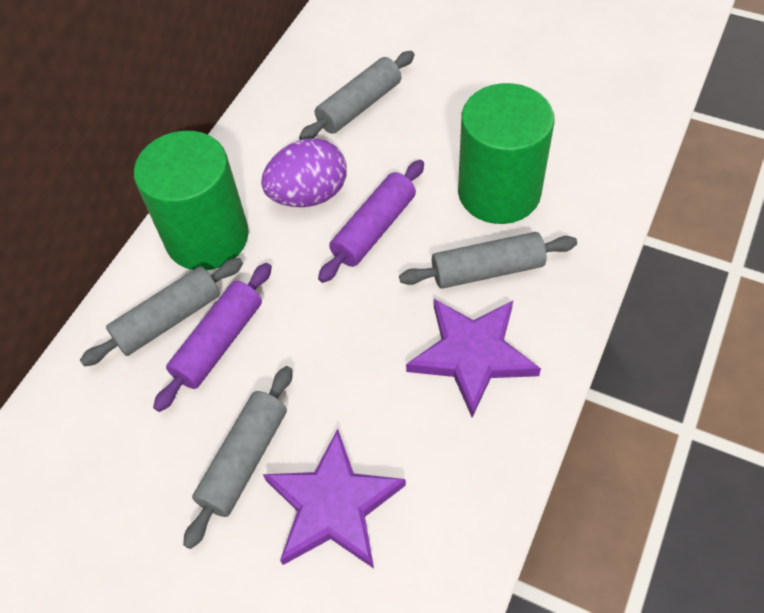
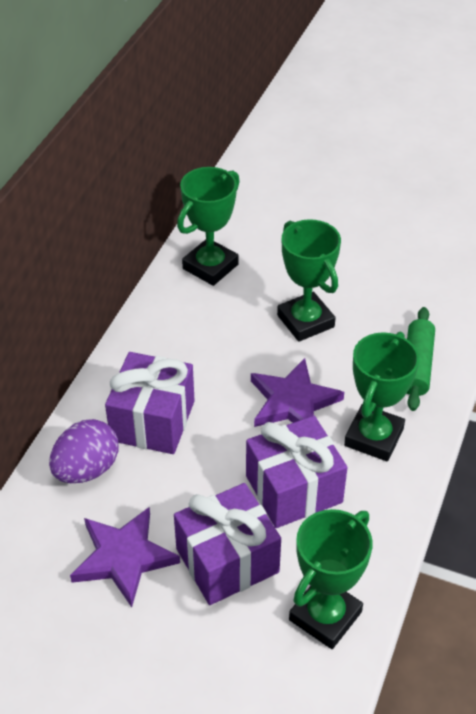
green cylinder: 2 -> 0
green rolling pin: 0 -> 1
green trophy: 0 -> 4
grey rolling pin: 4 -> 0
purple gift: 0 -> 3
purple rolling pin: 2 -> 0

